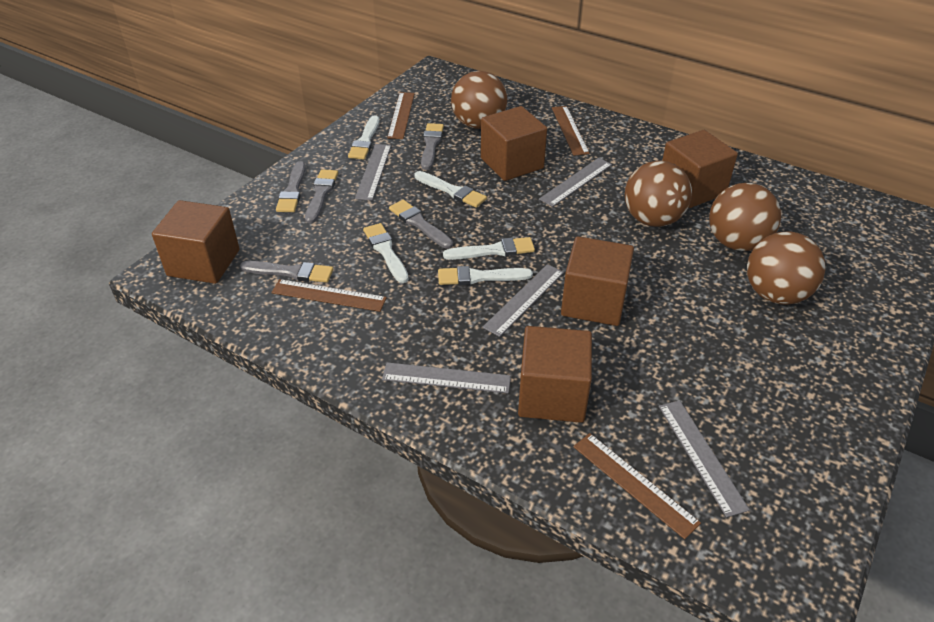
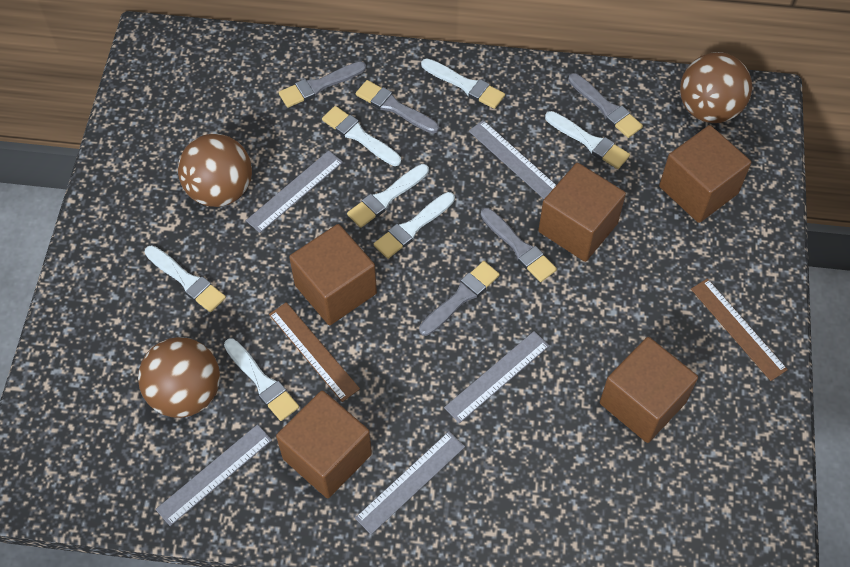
brown ball: 4 -> 3
brown ruler: 4 -> 2
white brush: 5 -> 7

